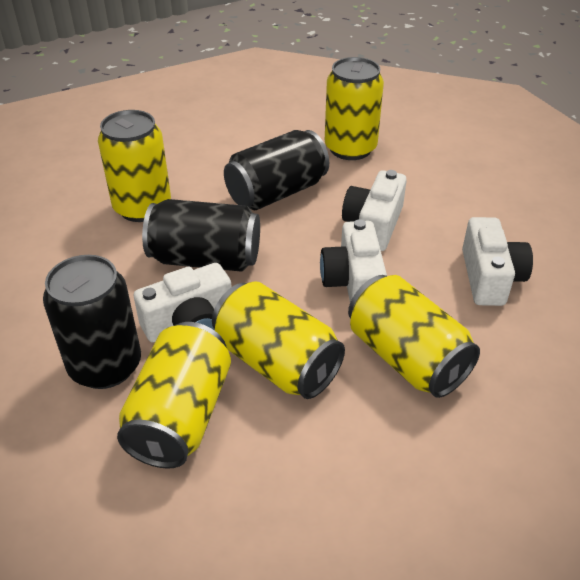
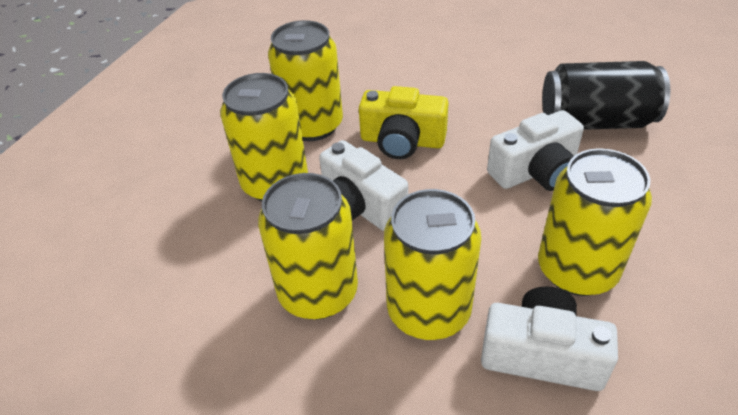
black can: 3 -> 1
white camera: 4 -> 3
yellow camera: 0 -> 1

